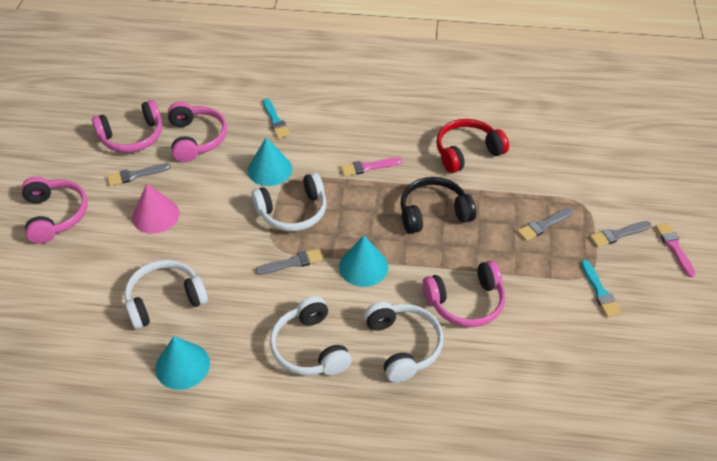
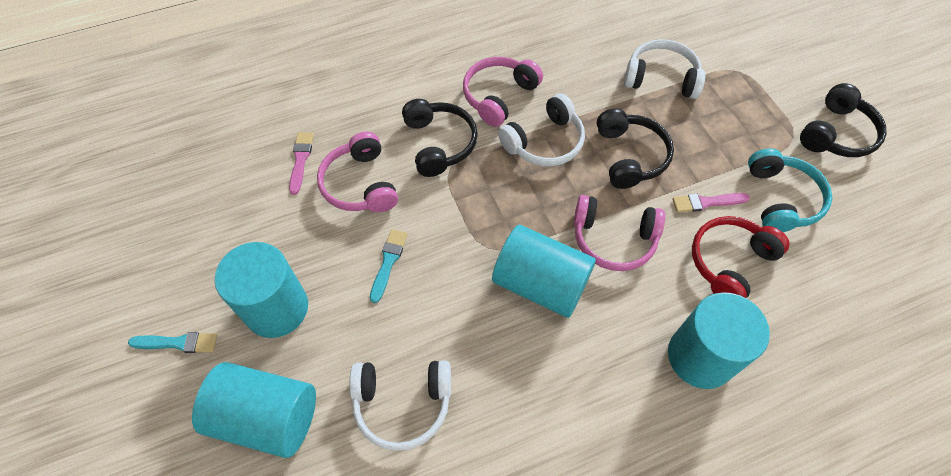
black headphones: 1 -> 3
grey brush: 4 -> 0
pink cone: 1 -> 0
pink headphones: 4 -> 3
turquoise cone: 3 -> 0
turquoise cylinder: 0 -> 4
turquoise headphones: 0 -> 1
white headphones: 4 -> 3

